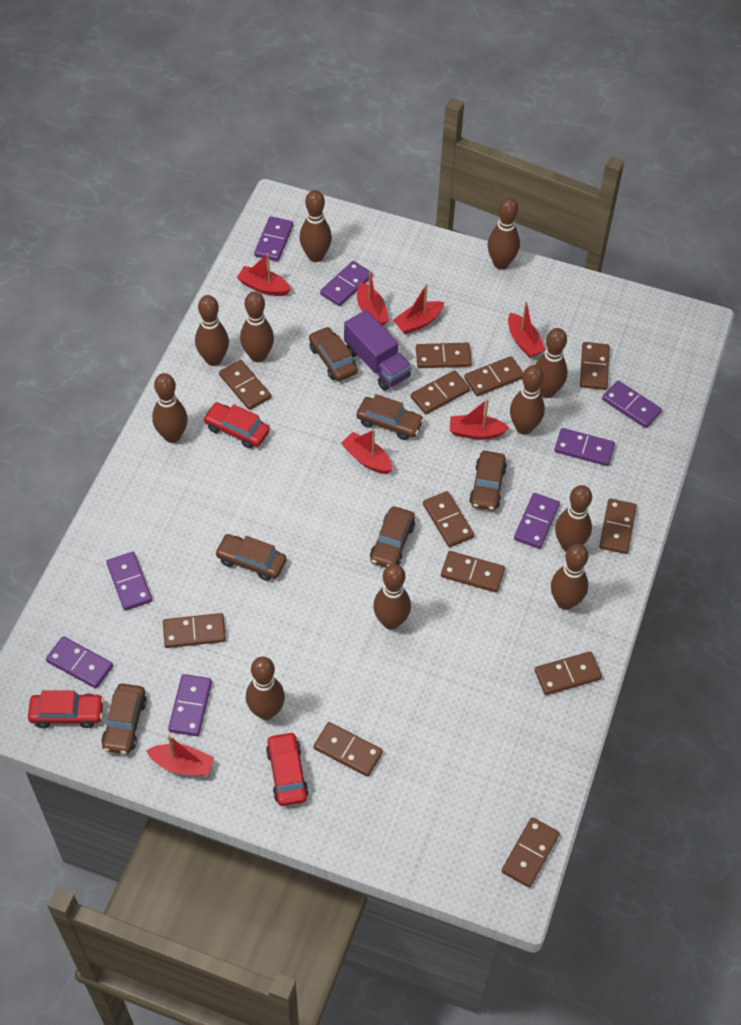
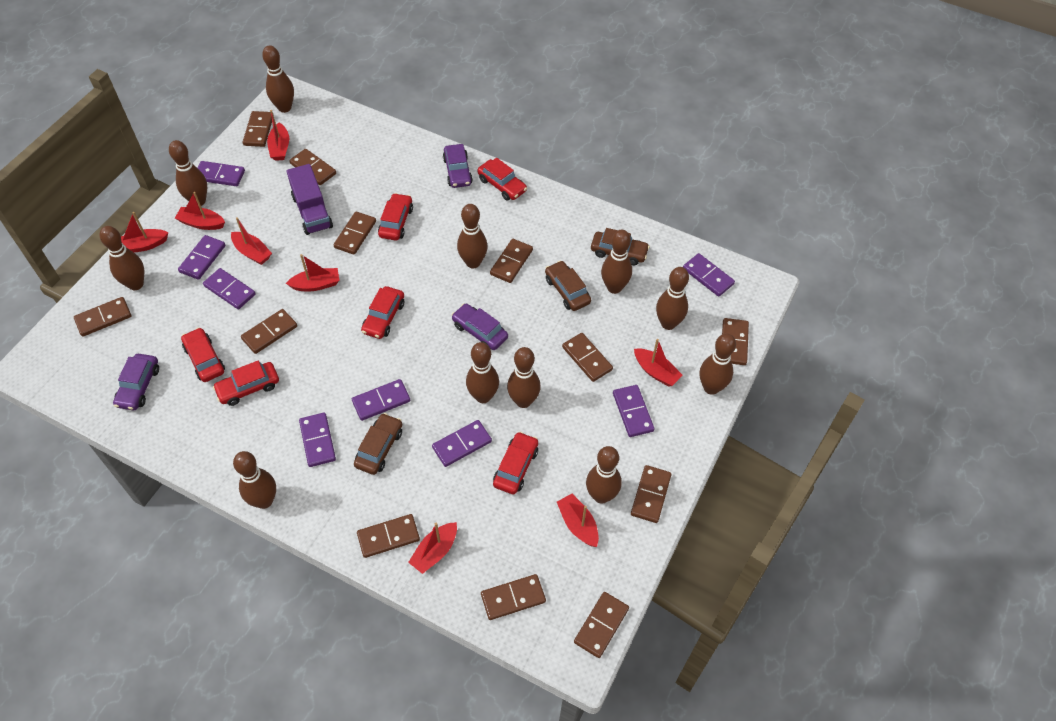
brown car: 6 -> 3
purple car: 0 -> 3
red boat: 7 -> 8
red car: 3 -> 6

